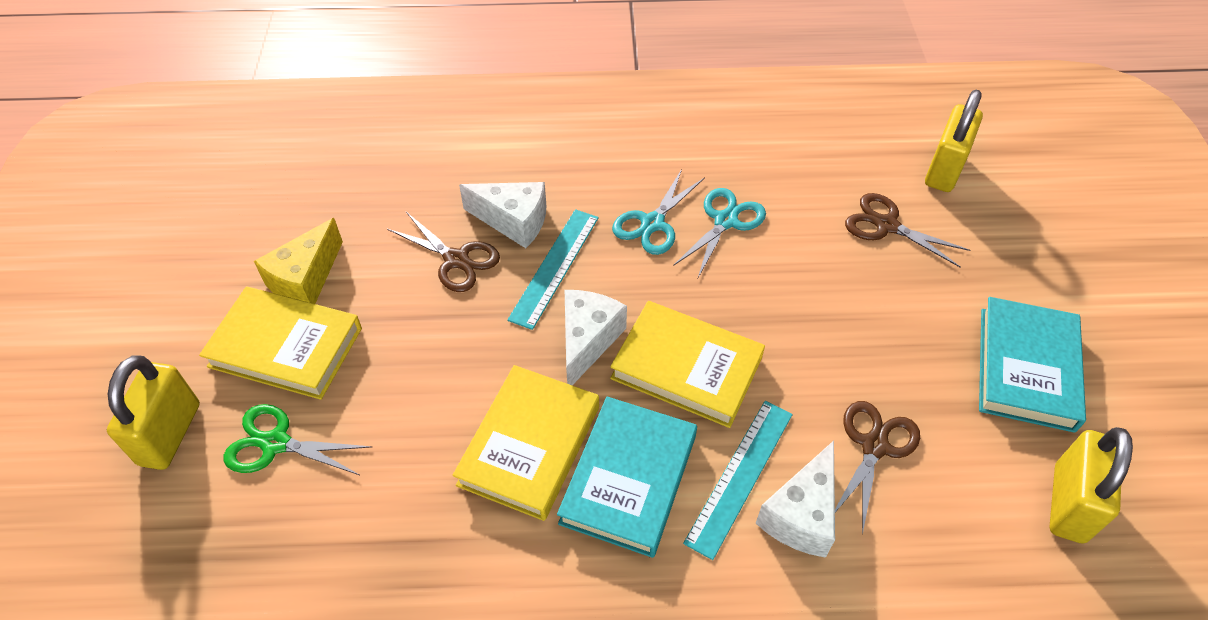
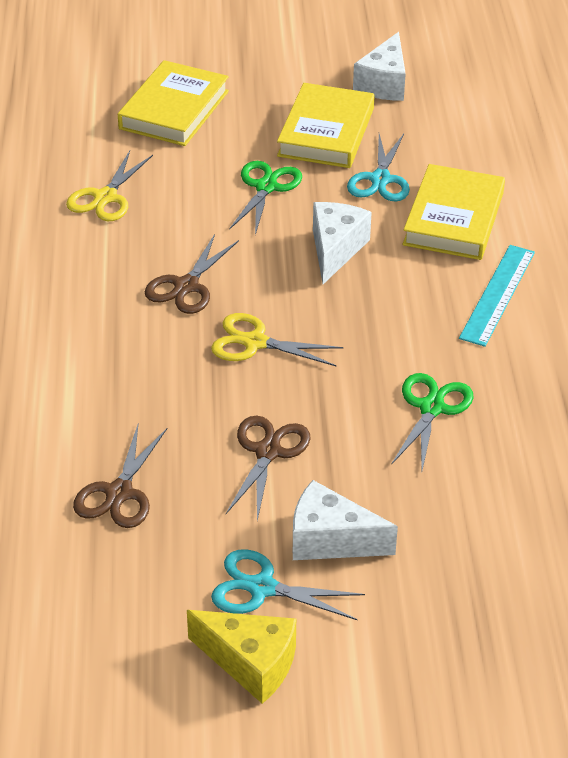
green scissors: 1 -> 2
turquoise book: 2 -> 0
turquoise ruler: 2 -> 1
yellow padlock: 3 -> 0
yellow scissors: 0 -> 2

